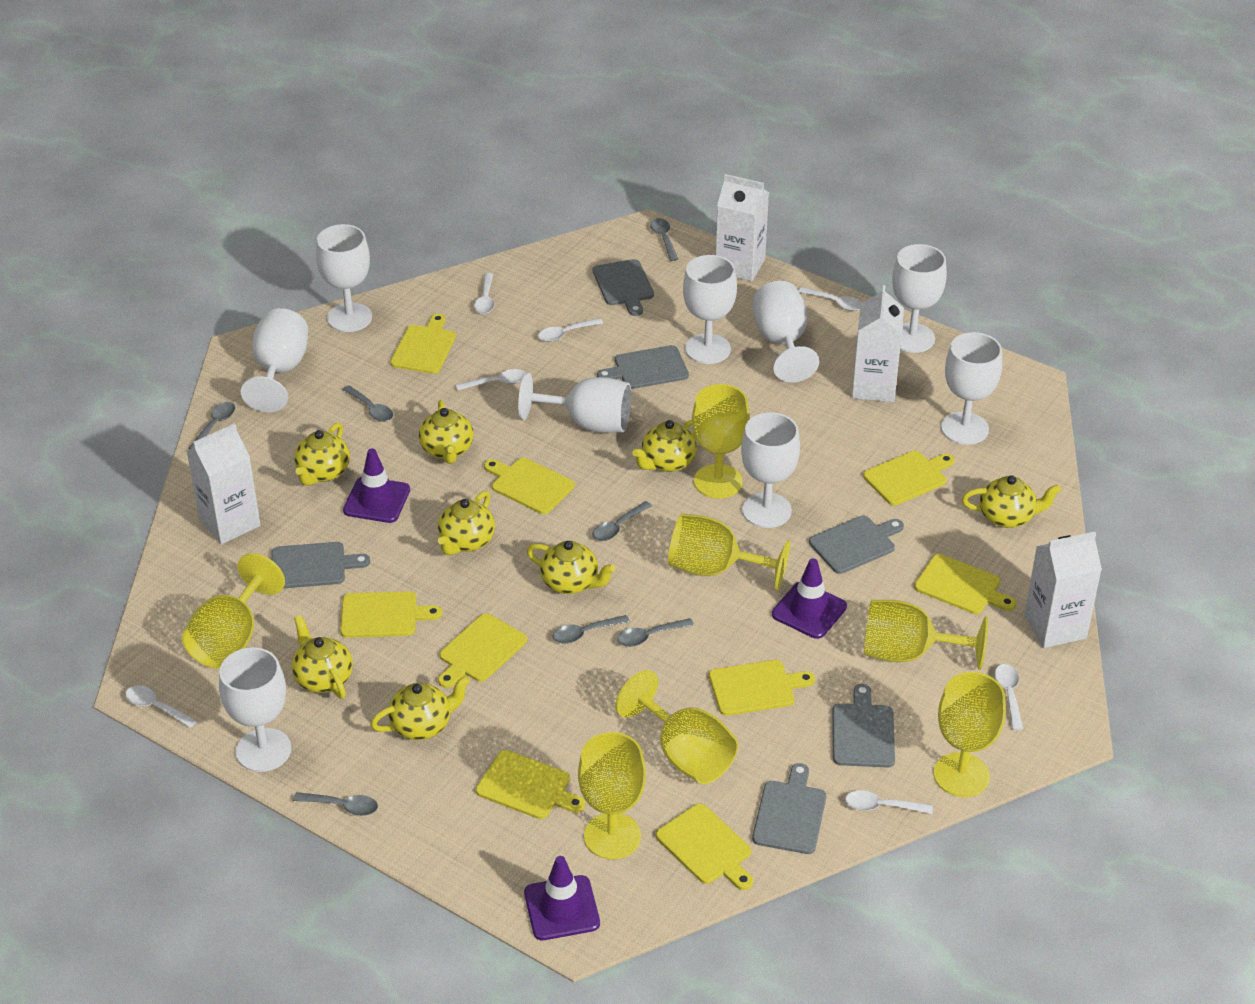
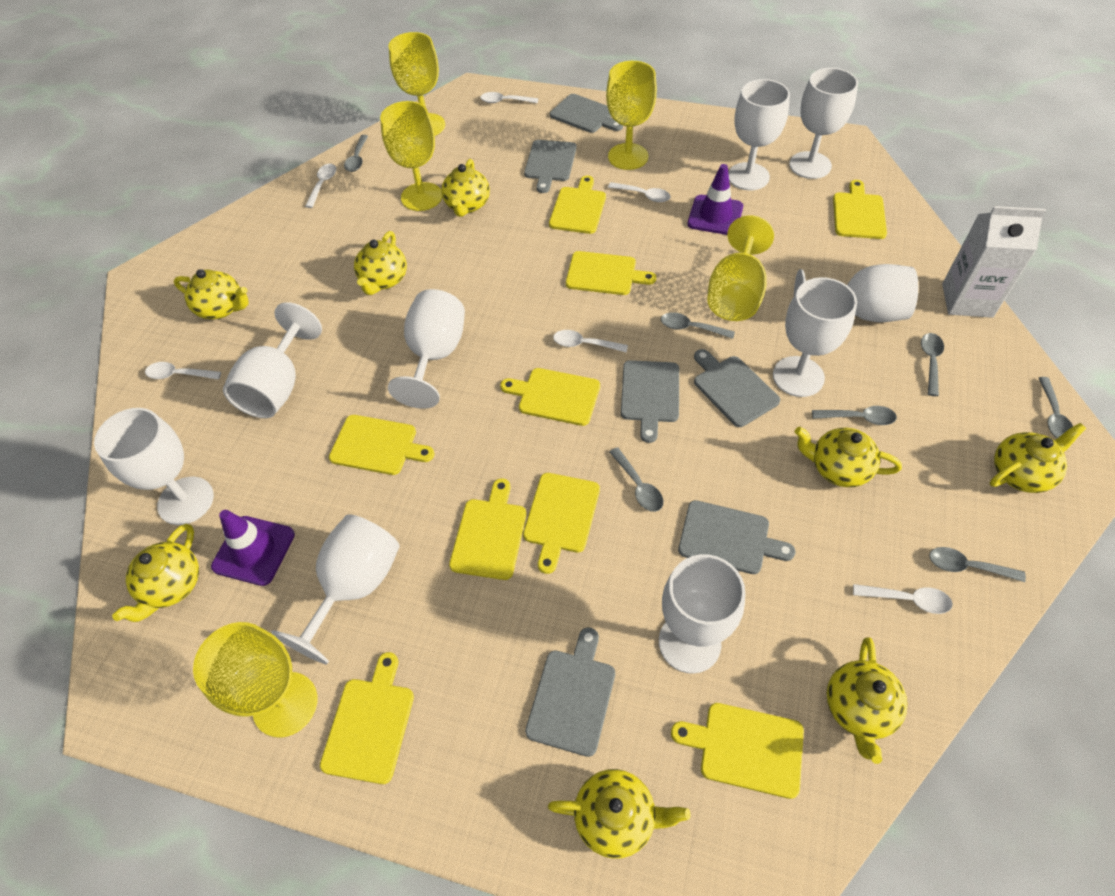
purple traffic cone: 3 -> 2
white carton: 4 -> 1
white spoon: 7 -> 6
yellow goblet: 7 -> 5

